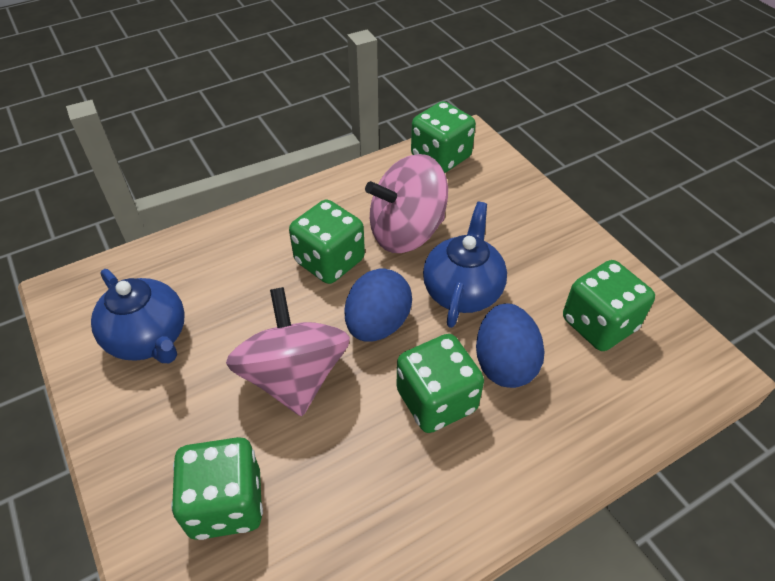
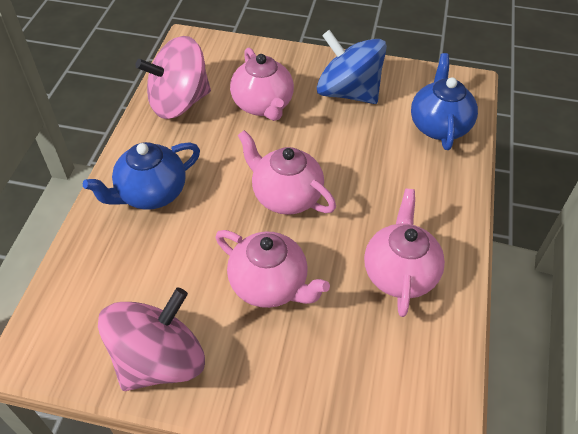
blue egg: 2 -> 0
blue spinning top: 0 -> 1
green dice: 5 -> 0
pink teapot: 0 -> 4

